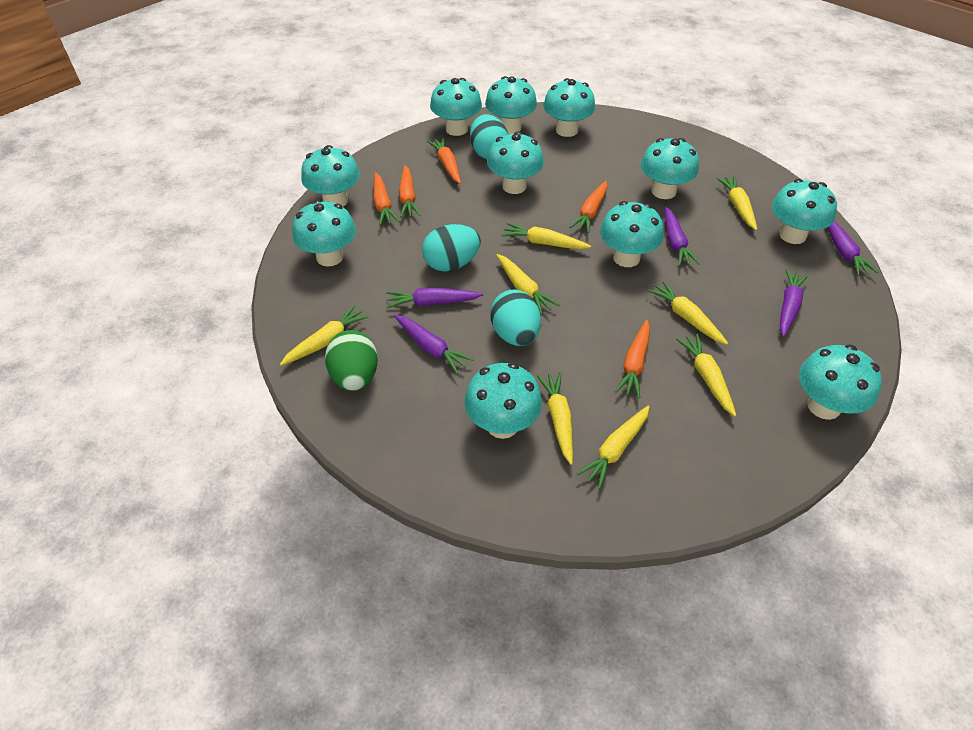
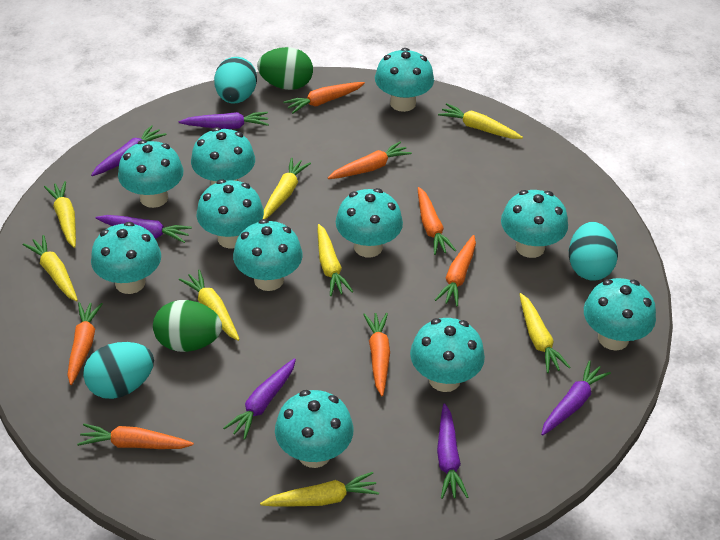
green egg: 1 -> 2
orange carrot: 5 -> 7
purple carrot: 5 -> 6

